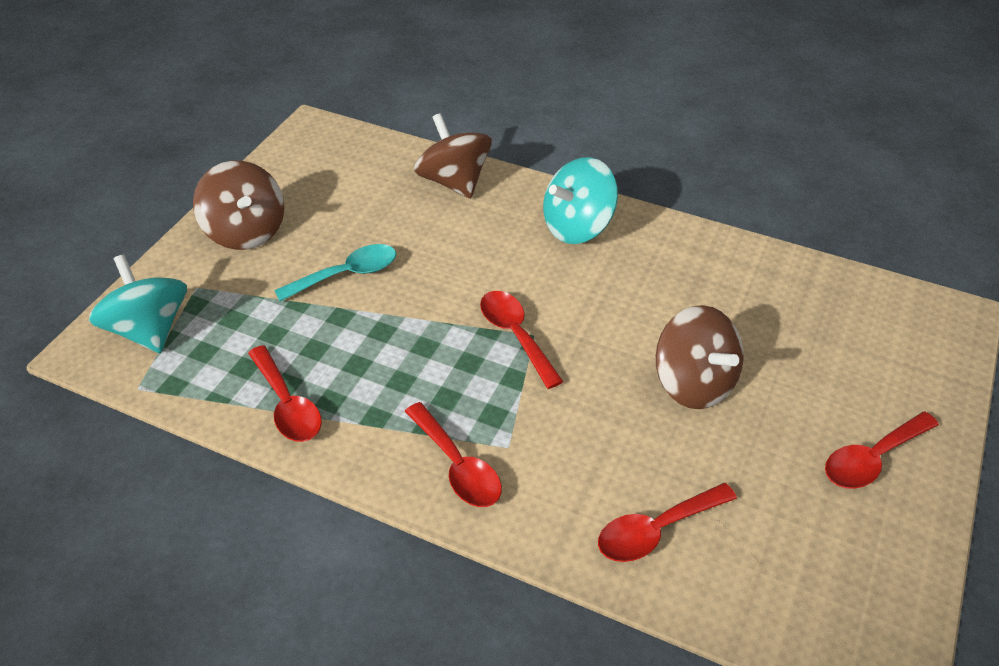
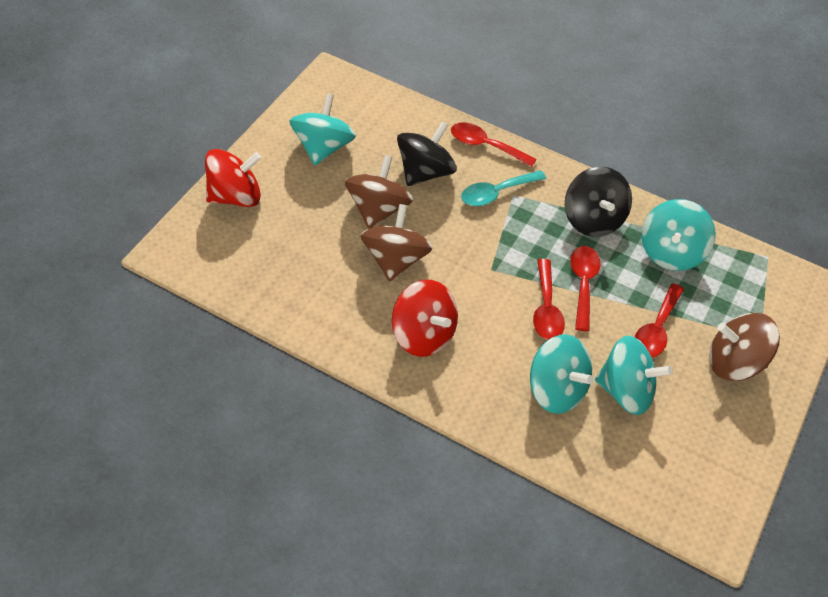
black spinning top: 0 -> 2
red spinning top: 0 -> 2
red spoon: 5 -> 4
turquoise spinning top: 2 -> 4

